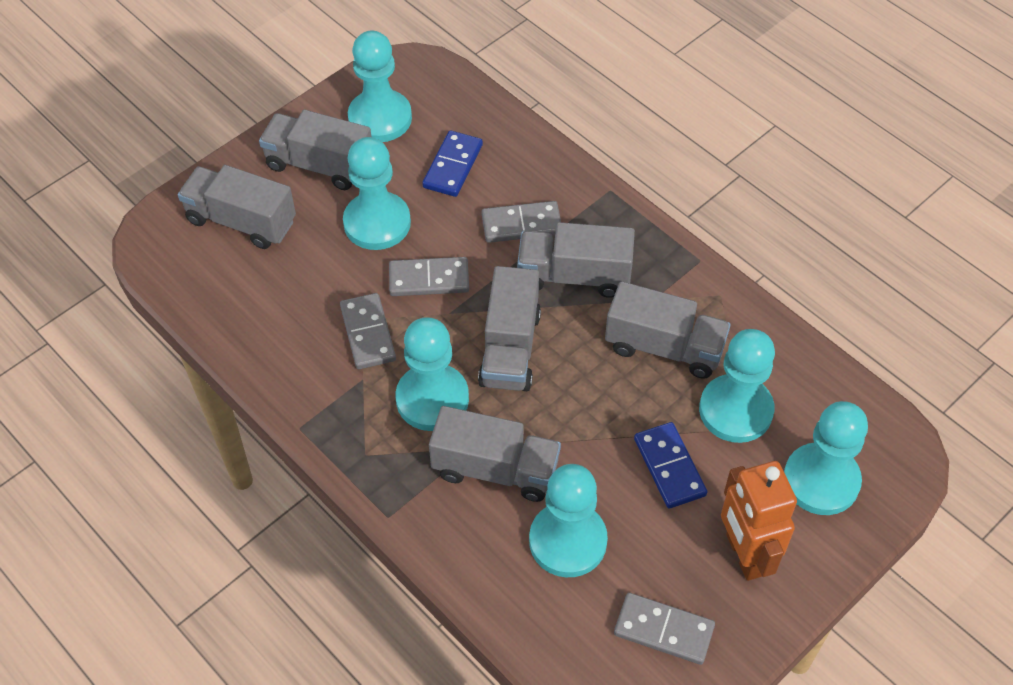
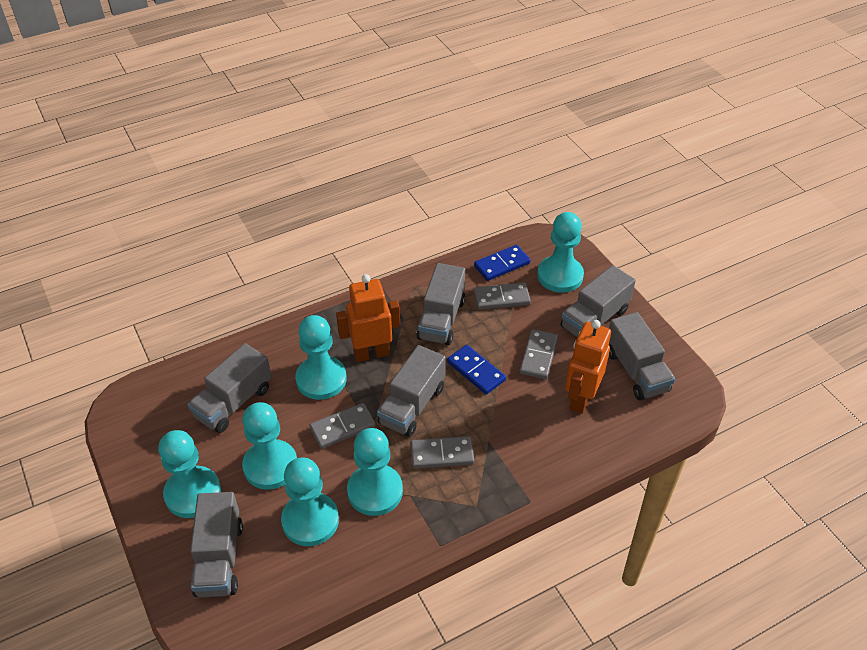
orange robot: 1 -> 2

